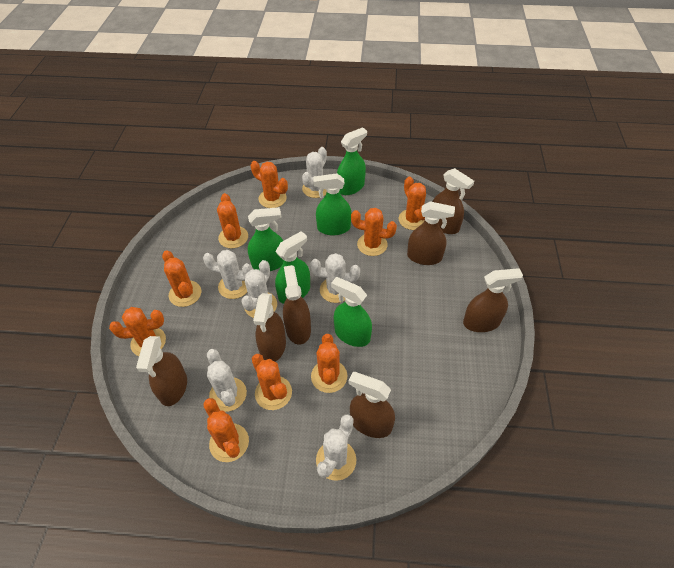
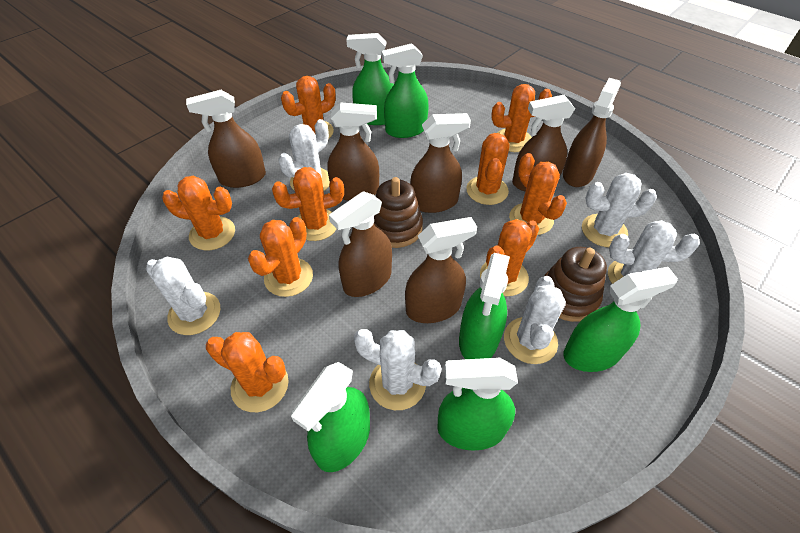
brown stacking toy: 0 -> 2
green spray bottle: 5 -> 6

